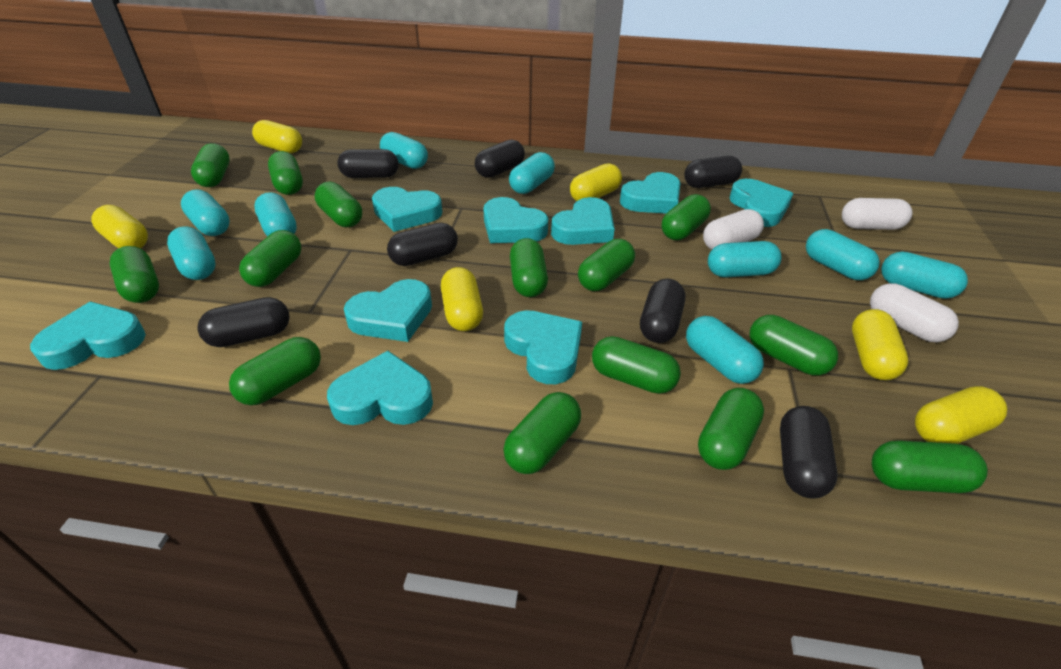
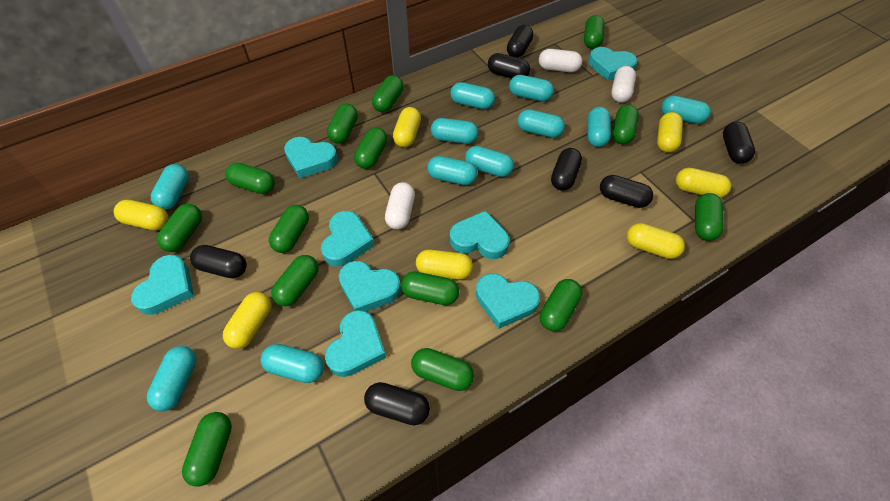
turquoise capsule: 9 -> 11
turquoise heart: 9 -> 8
yellow capsule: 6 -> 7

